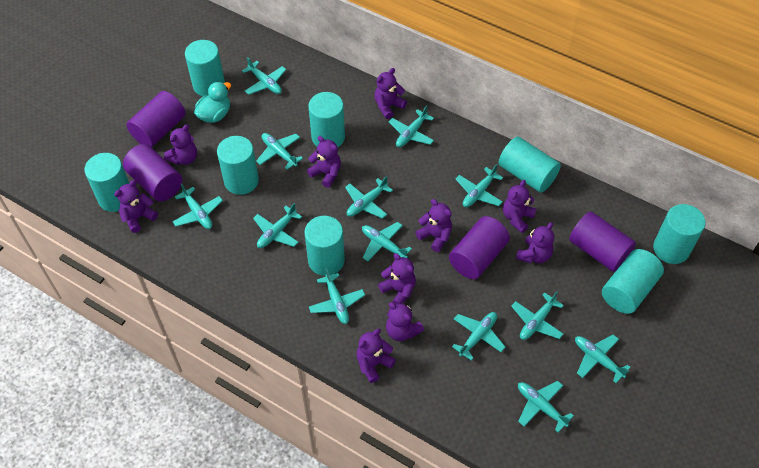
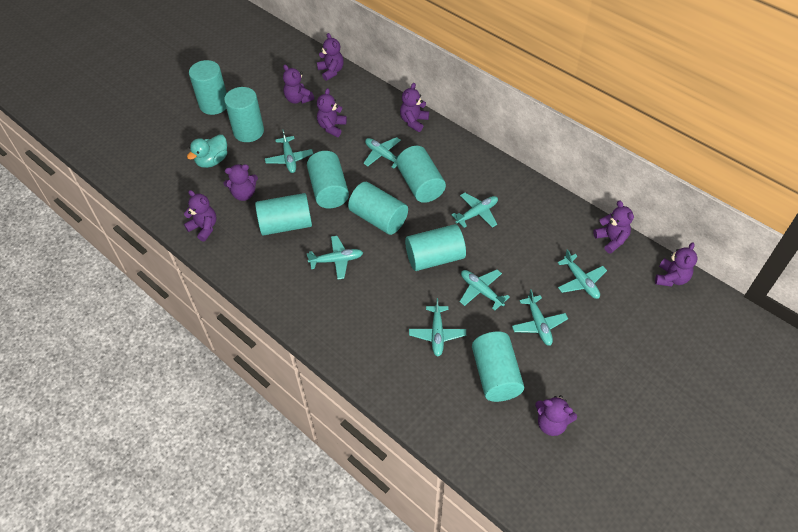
purple cylinder: 4 -> 0
purple teddy bear: 10 -> 9
turquoise plane: 13 -> 8

